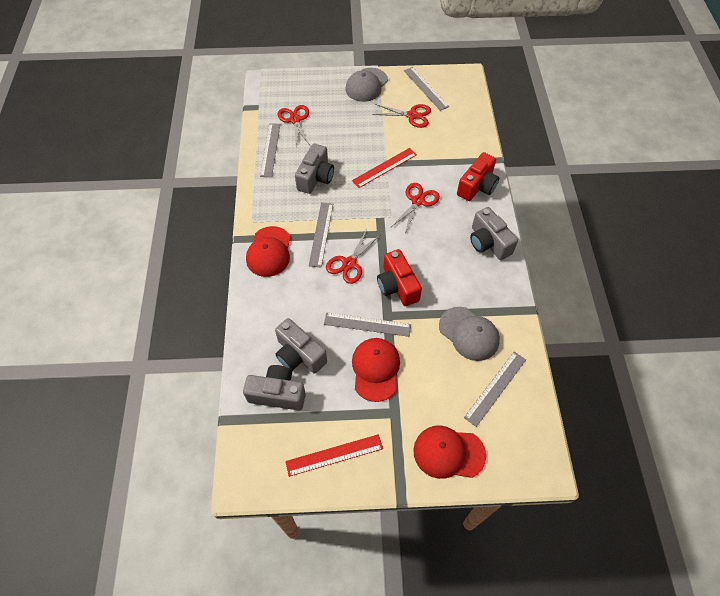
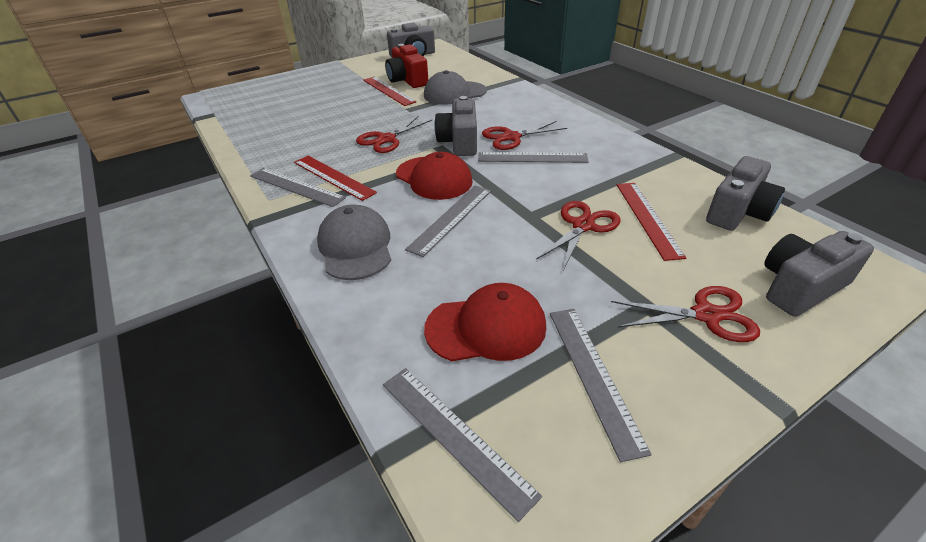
red camera: 2 -> 1
red cap: 3 -> 2
red ruler: 2 -> 3

